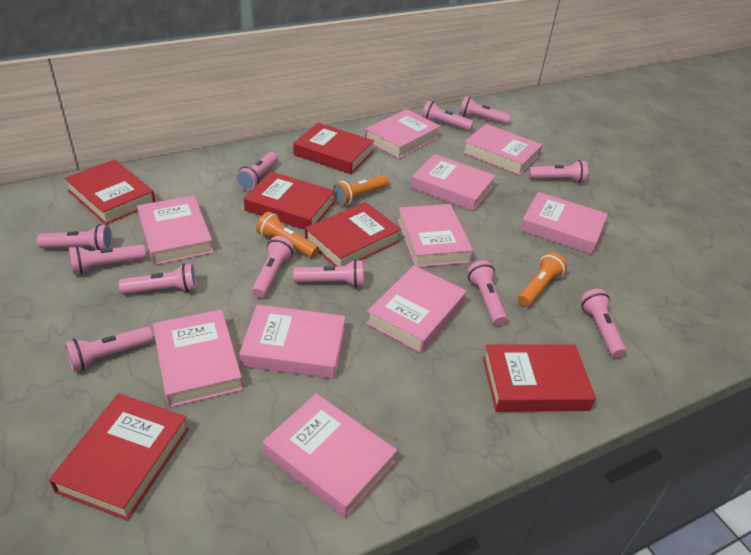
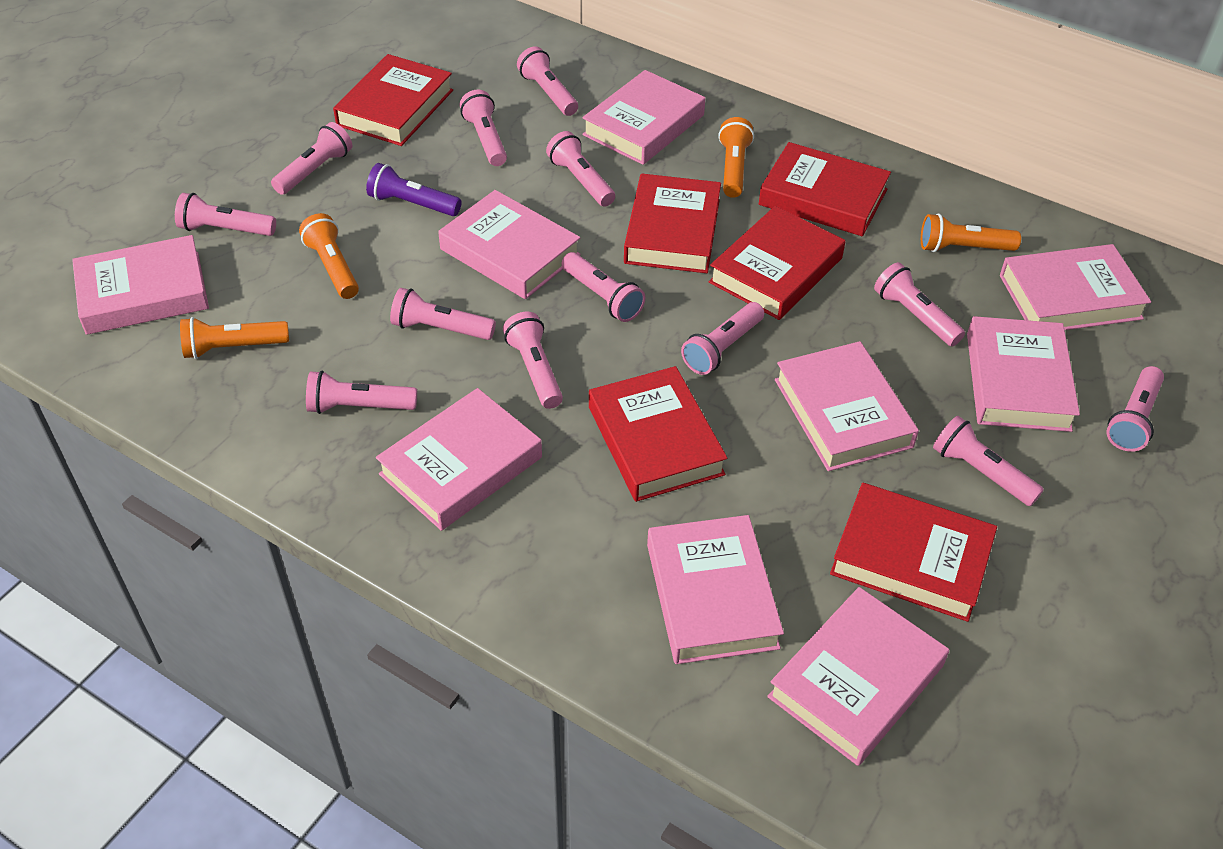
orange flashlight: 3 -> 4
pink book: 10 -> 9
pink flashlight: 12 -> 13
purple flashlight: 0 -> 1

